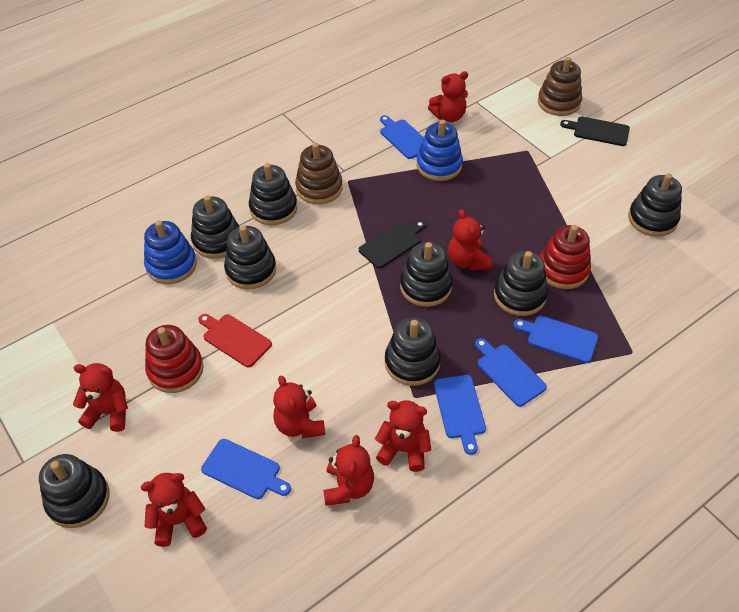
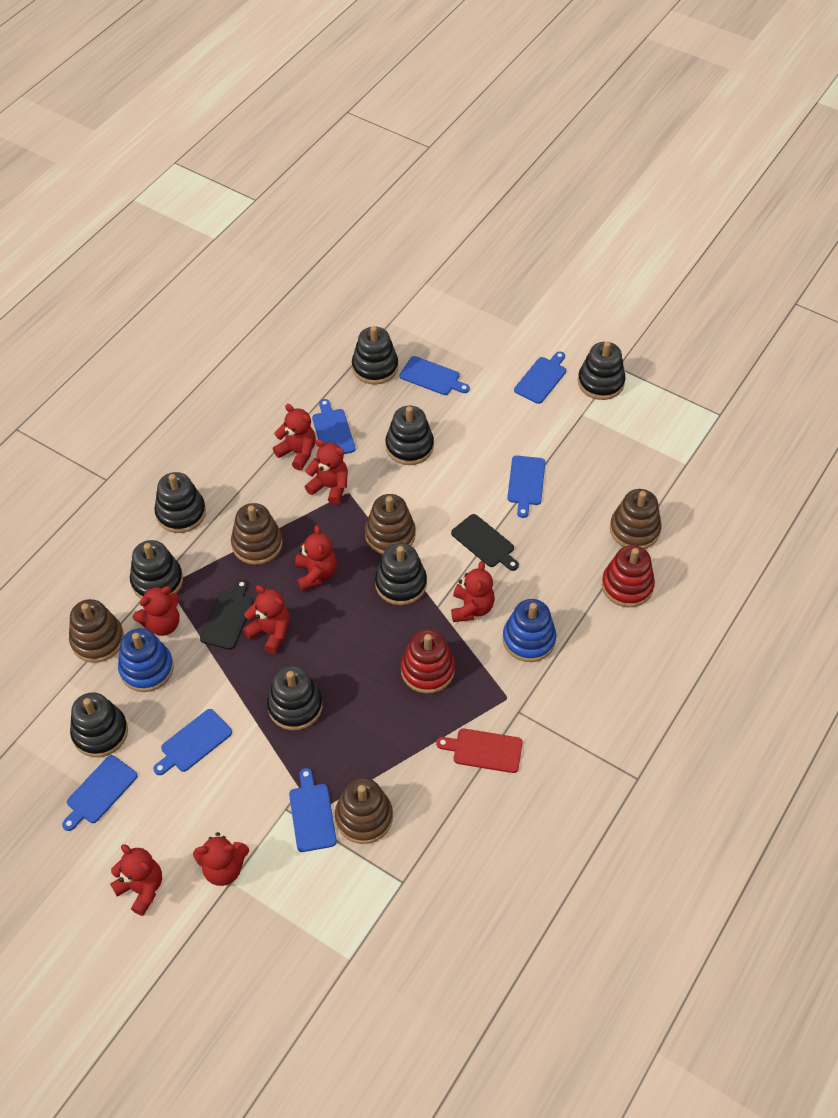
blue cutting board: 5 -> 7
brown stacking toy: 2 -> 5
red teddy bear: 7 -> 8

